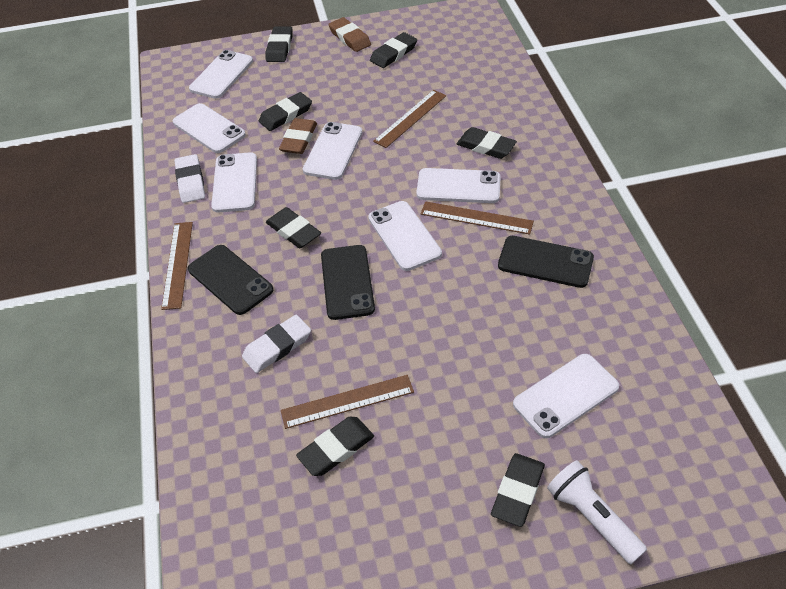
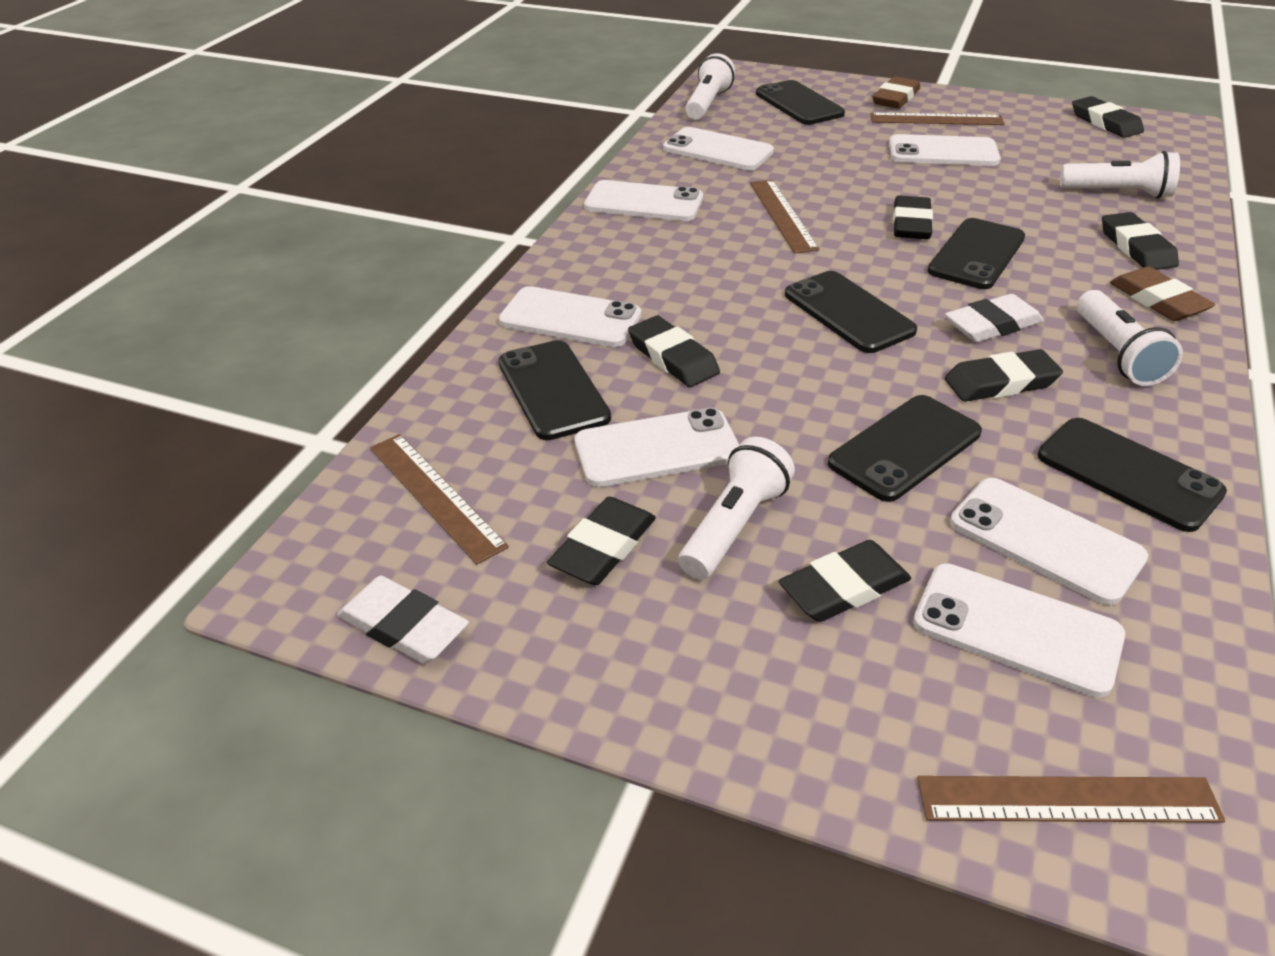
black phone: 3 -> 6
white flashlight: 1 -> 4

